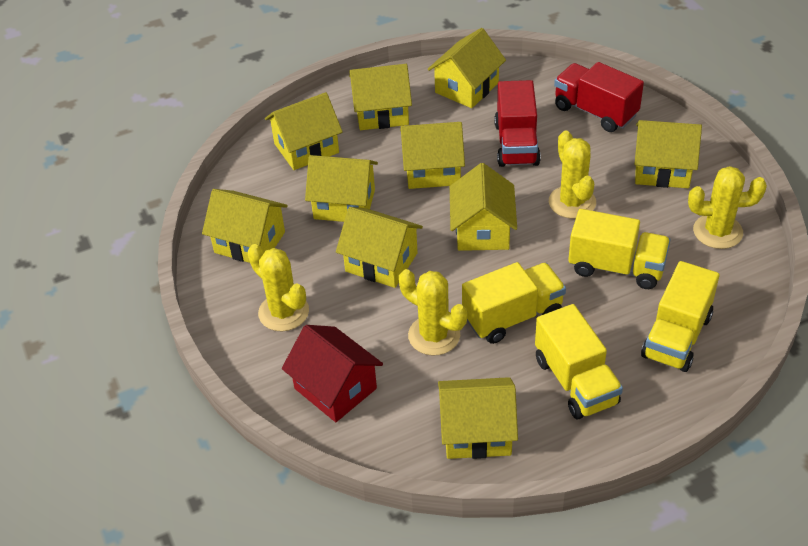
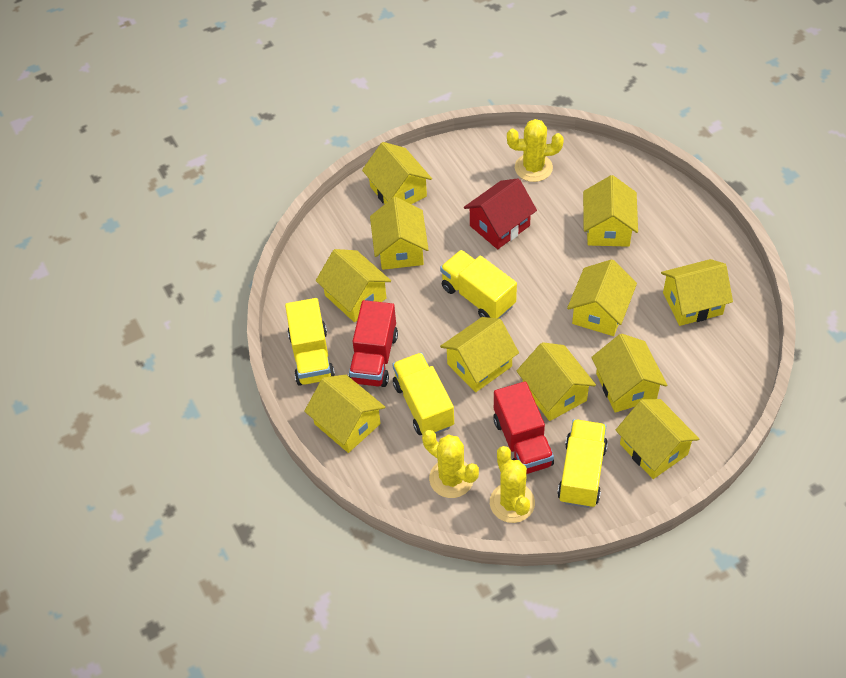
yellow cactus: 4 -> 3
yellow house: 10 -> 11

